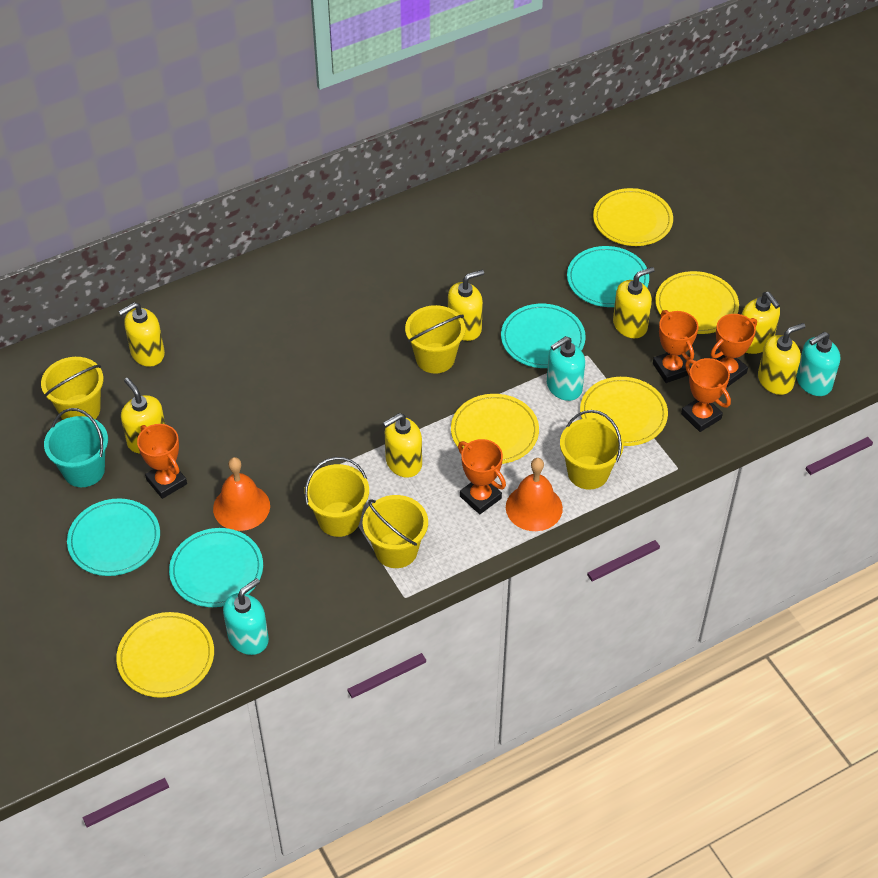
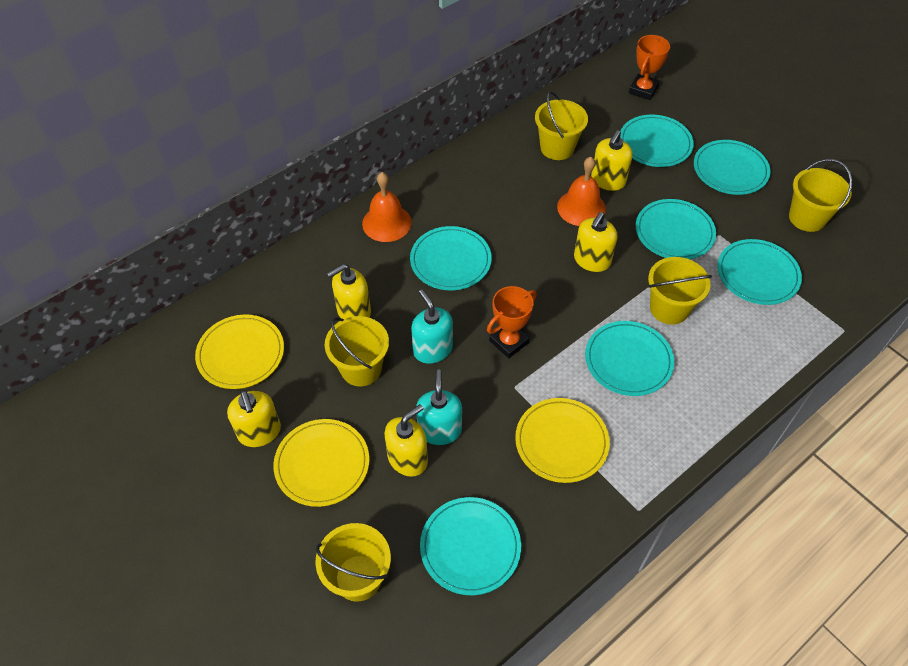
orange trophy: 5 -> 2
turquoise bucket: 1 -> 0
turquoise plate: 4 -> 7
turquoise soap dispenser: 3 -> 2
yellow plate: 5 -> 3
yellow soap dispenser: 7 -> 5

